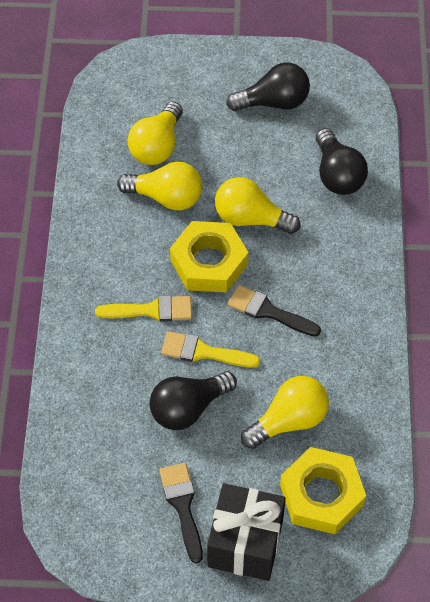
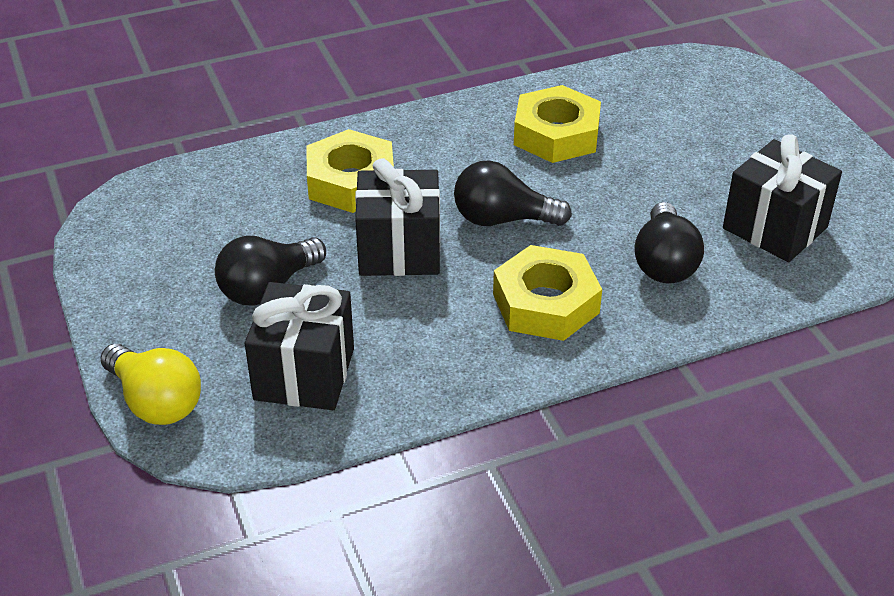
black brush: 2 -> 0
black gift: 1 -> 3
yellow brush: 2 -> 0
yellow light bulb: 4 -> 1
yellow nut: 2 -> 3

